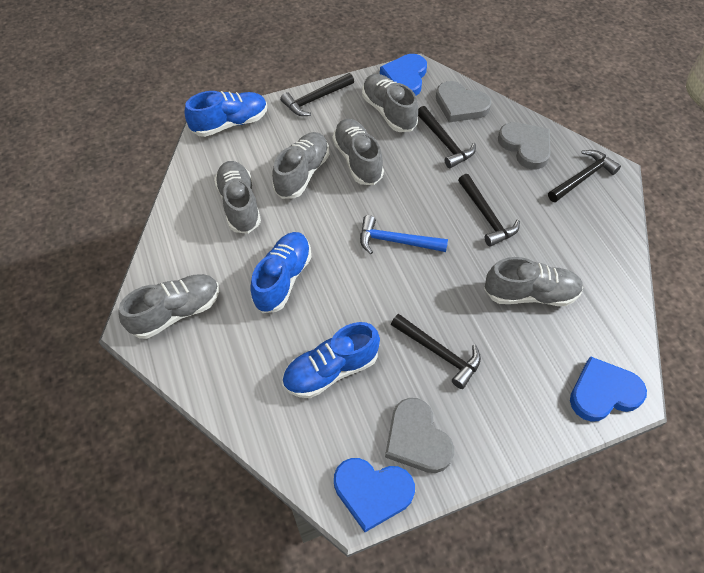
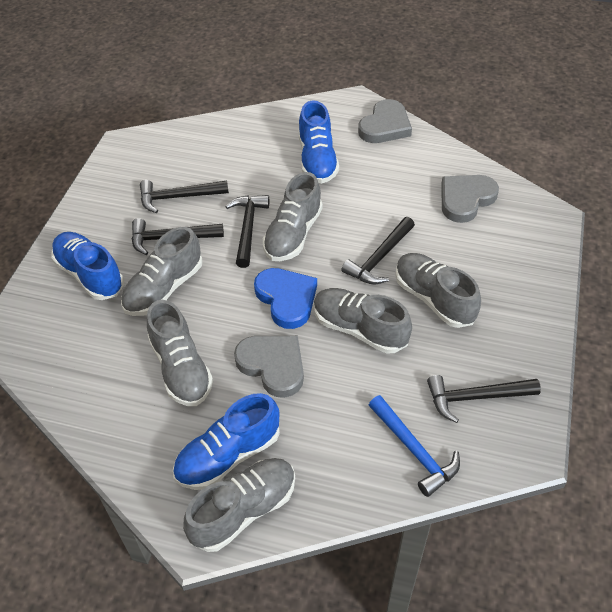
blue heart: 3 -> 1

